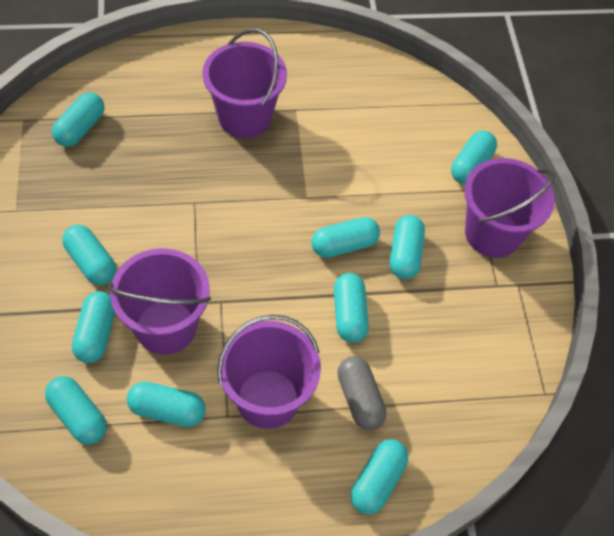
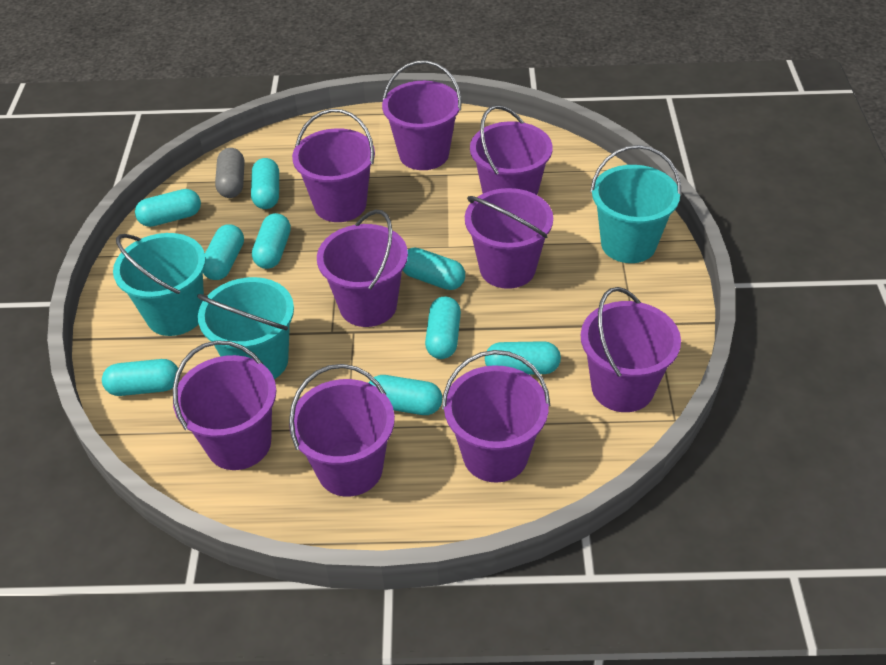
purple bucket: 4 -> 9
turquoise bucket: 0 -> 3
turquoise capsule: 10 -> 9

